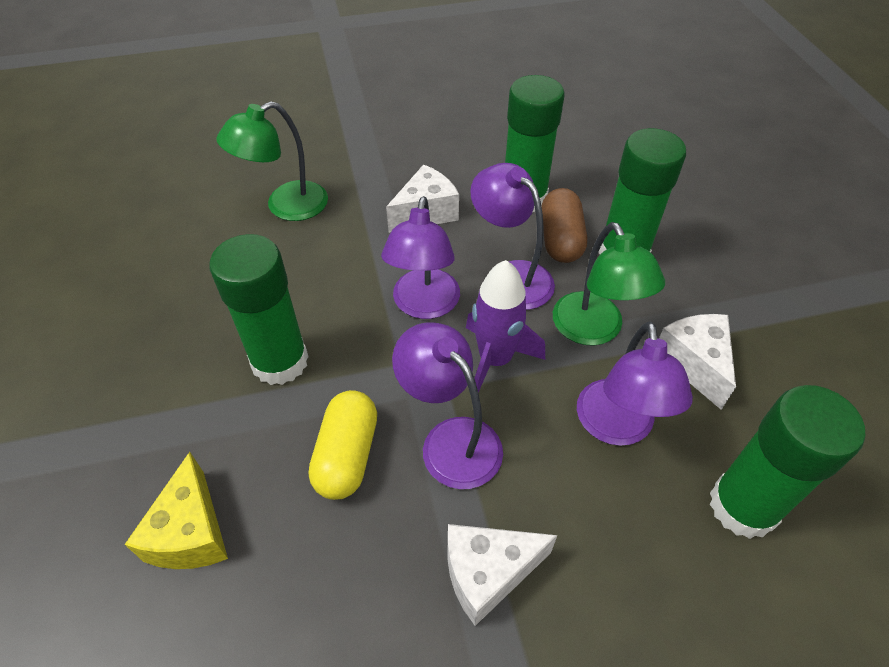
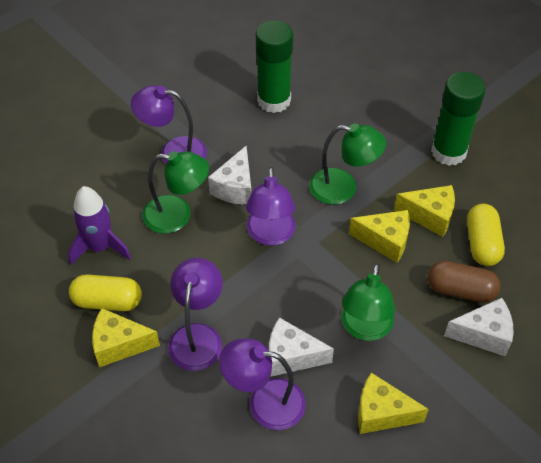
green glue stick: 4 -> 2
green lamp: 2 -> 3
yellow capsule: 1 -> 2
yellow cheese: 1 -> 4

